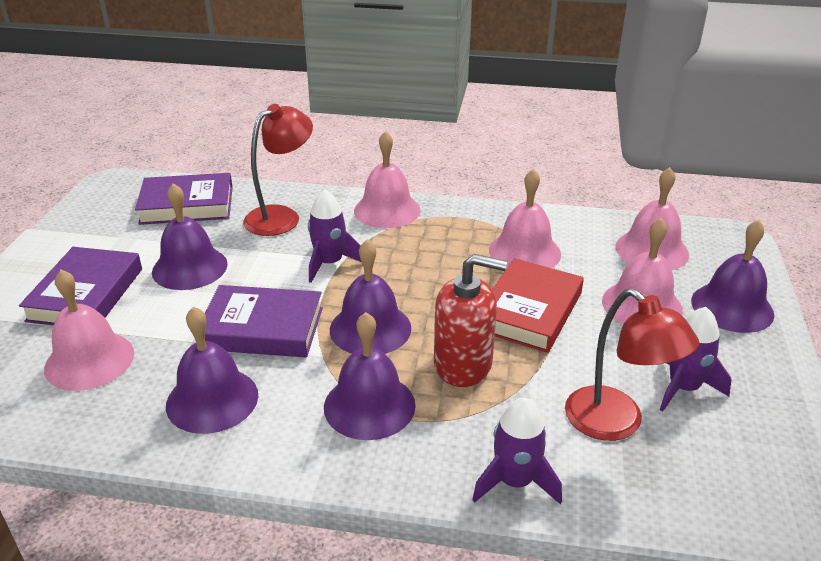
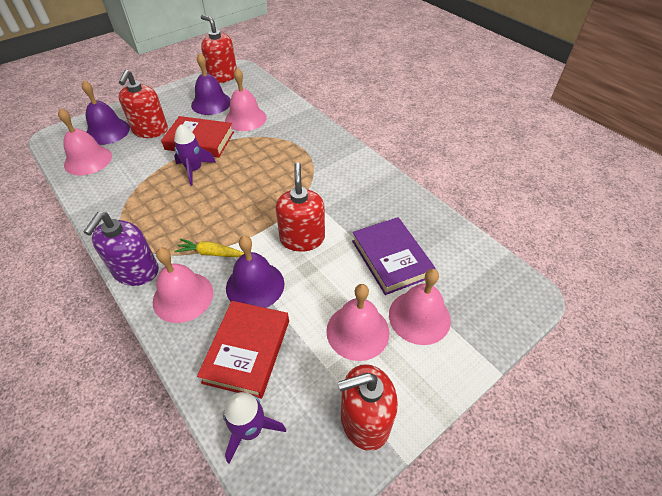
purple bell: 5 -> 3
purple book: 3 -> 1
purple rocket: 3 -> 2
purple soap dispenser: 0 -> 1
red book: 1 -> 2
red lamp: 2 -> 0
red soap dispenser: 1 -> 4
yellow carrot: 0 -> 1

